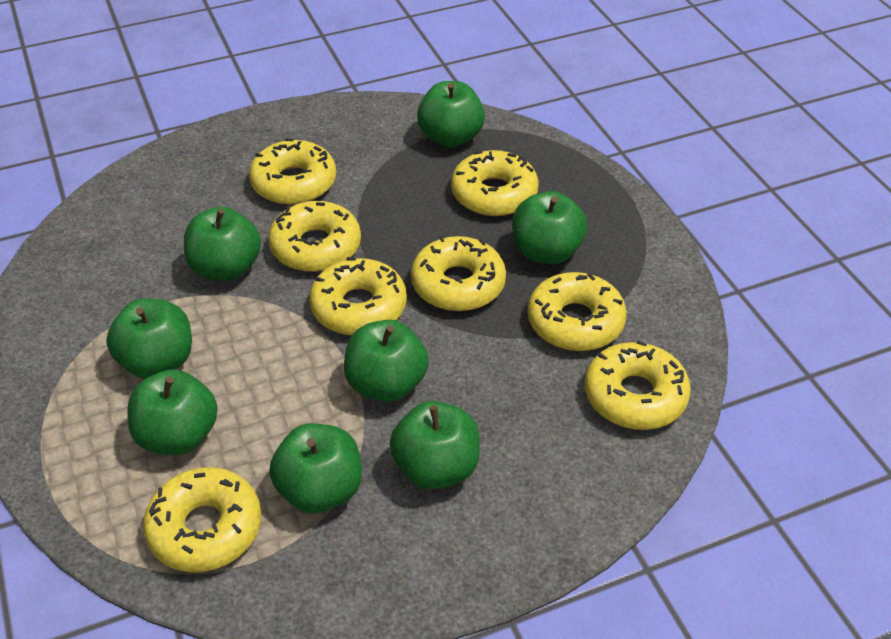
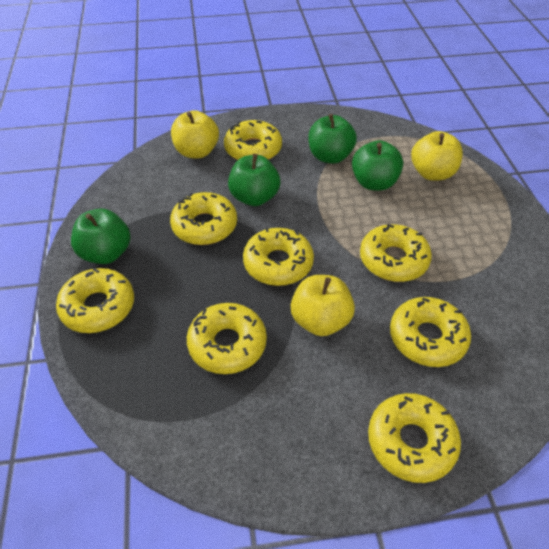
green apple: 8 -> 4
yellow apple: 0 -> 3

